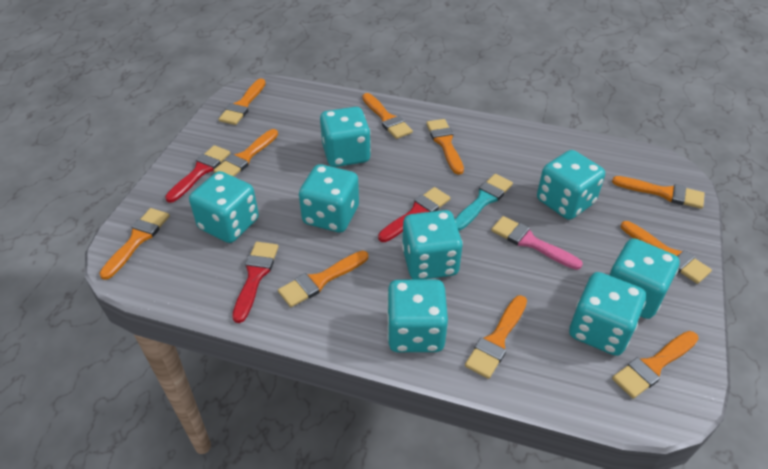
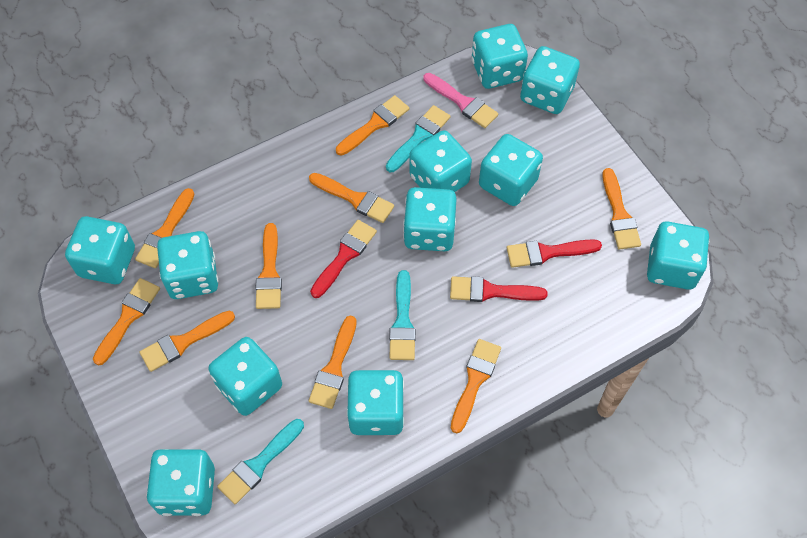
orange brush: 10 -> 9
turquoise brush: 1 -> 3
turquoise dice: 8 -> 11

